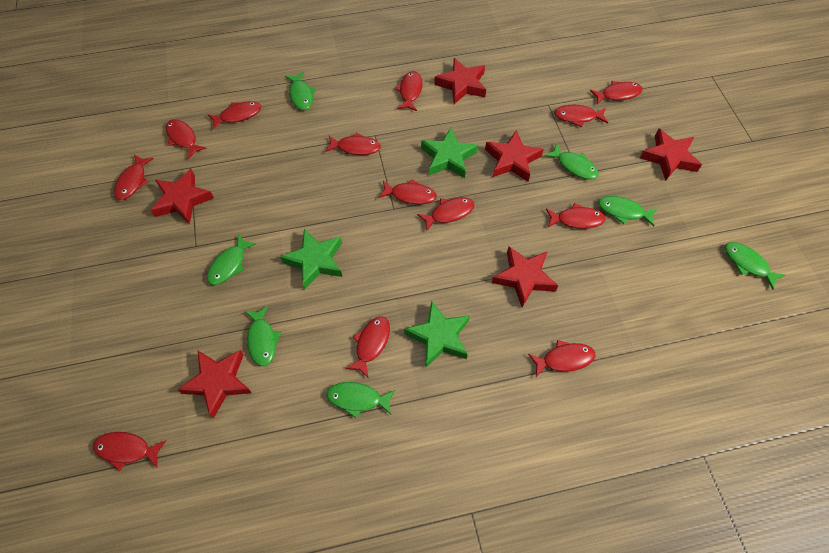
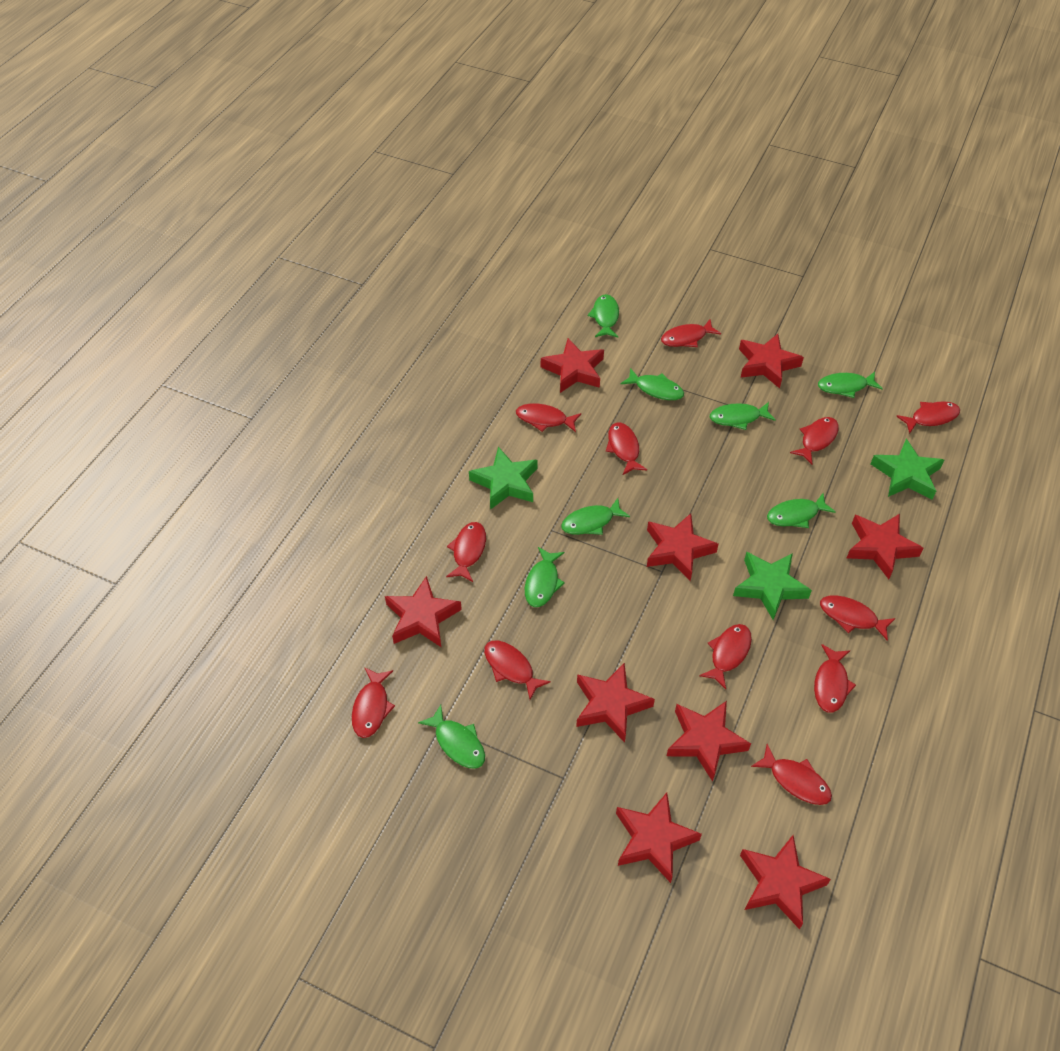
green fish: 7 -> 8
red fish: 13 -> 12
red star: 6 -> 9

